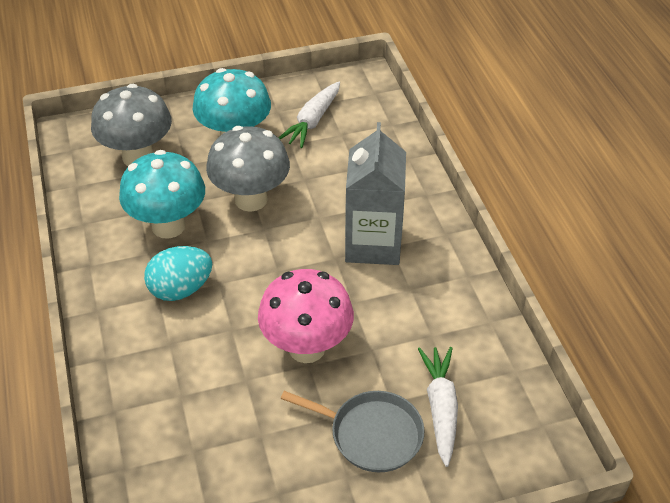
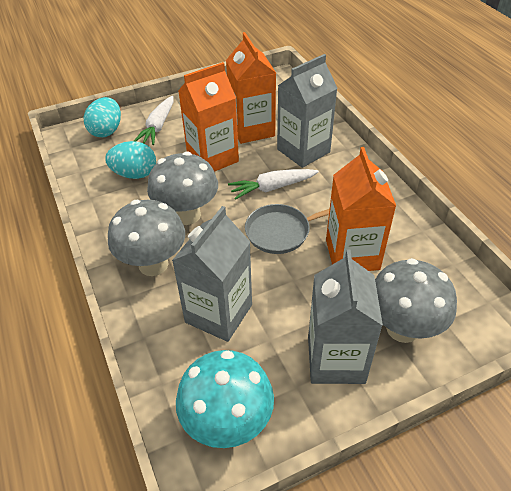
grey carton: 1 -> 3
grey mushroom: 2 -> 3
orange carton: 0 -> 3
pink mushroom: 1 -> 0
turquoise egg: 1 -> 2
turquoise mushroom: 2 -> 1

